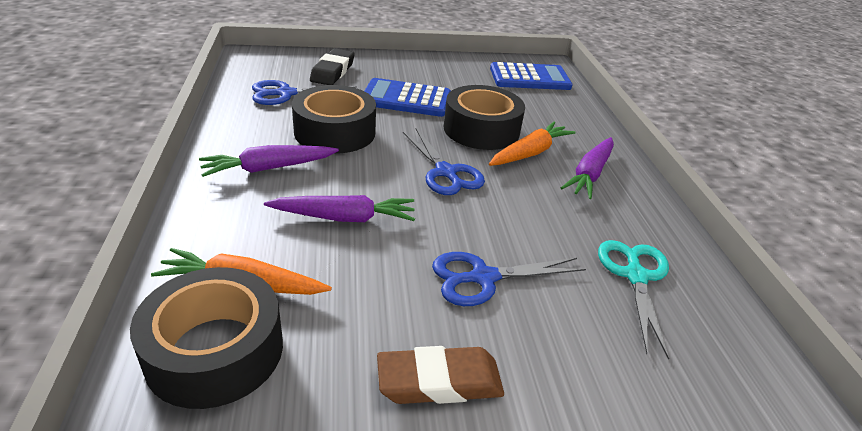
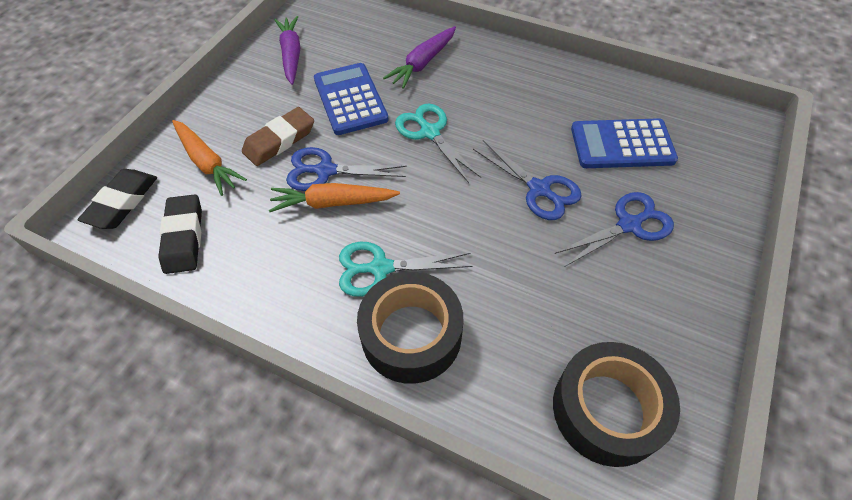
black eraser: 1 -> 2
black tape: 3 -> 2
purple carrot: 3 -> 2
turquoise scissors: 1 -> 2

